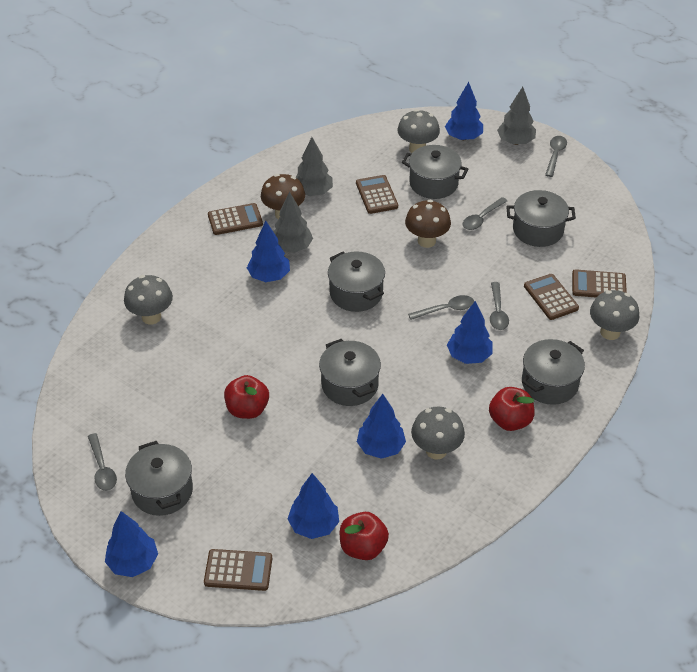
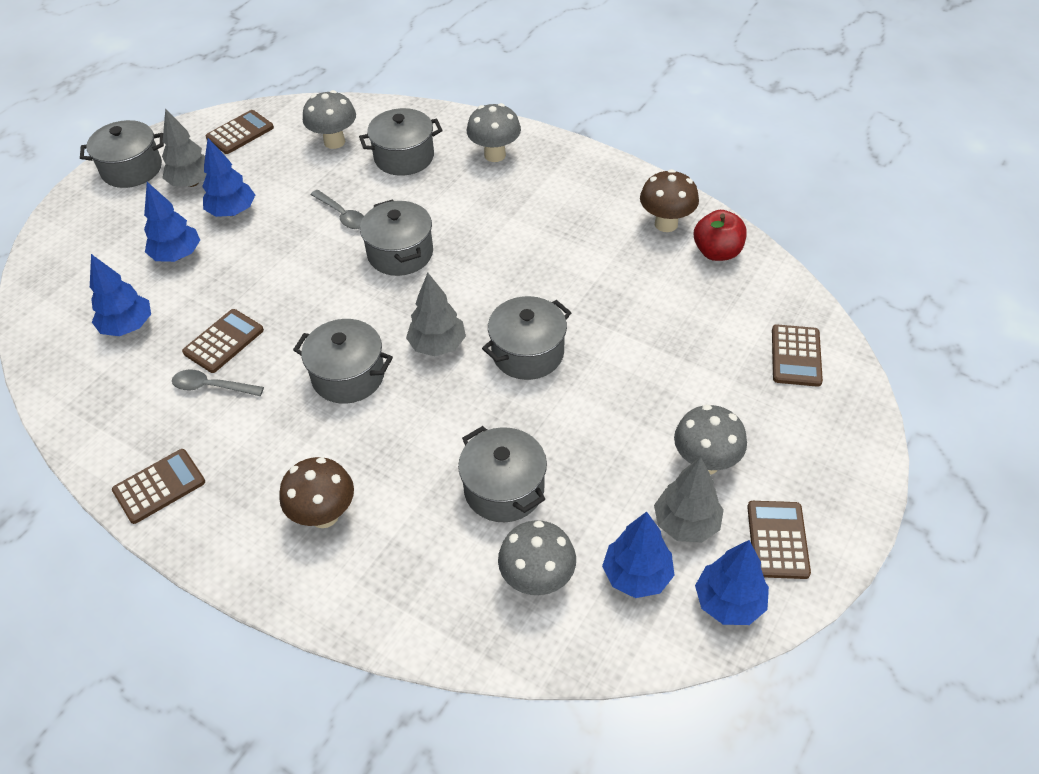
blue tree: 6 -> 5
grey spoon: 5 -> 2
red apple: 3 -> 1

